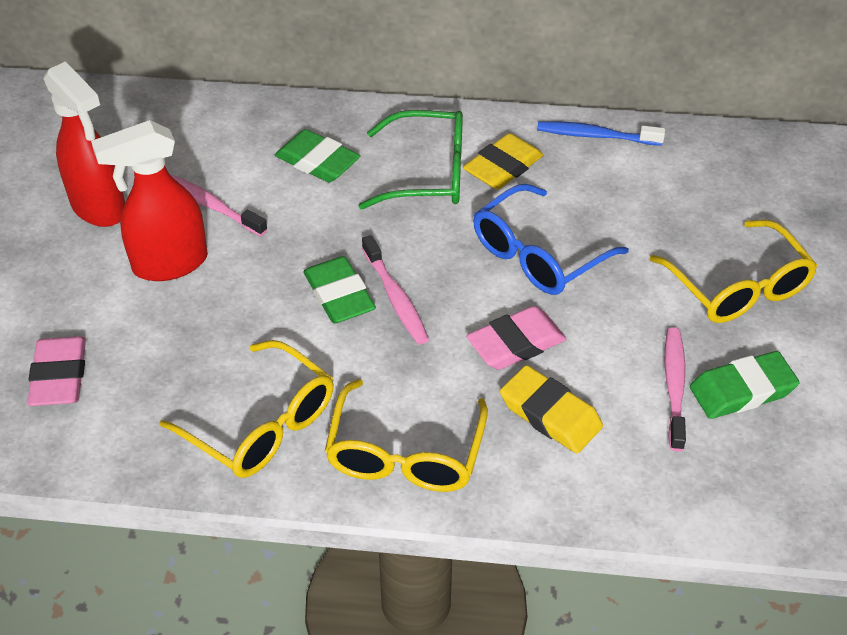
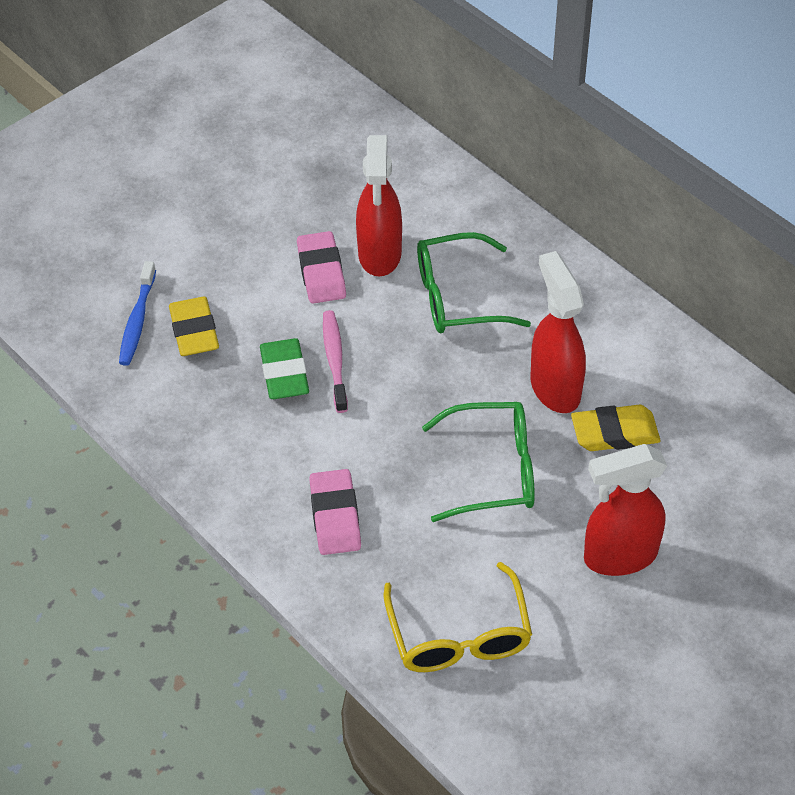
blue glasses: 1 -> 0
green eraser: 3 -> 1
green glasses: 1 -> 2
pink toothbrush: 3 -> 1
red spray bottle: 2 -> 3
yellow glasses: 3 -> 1

